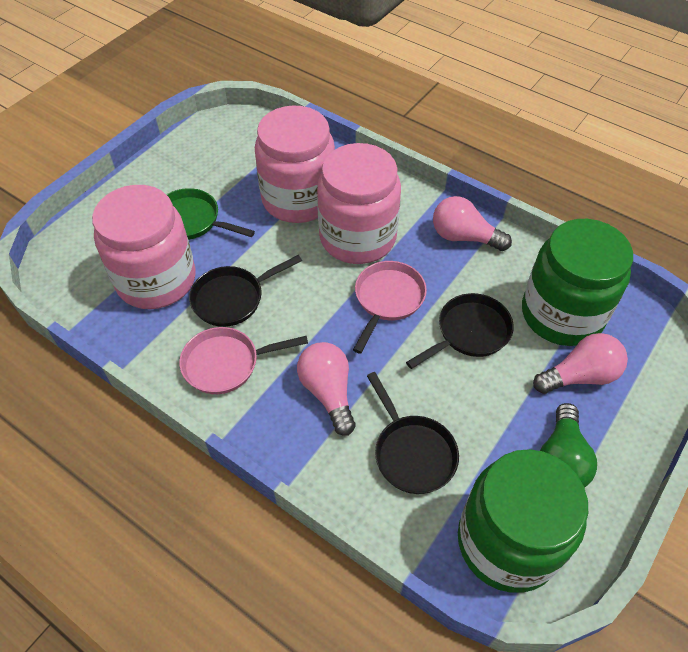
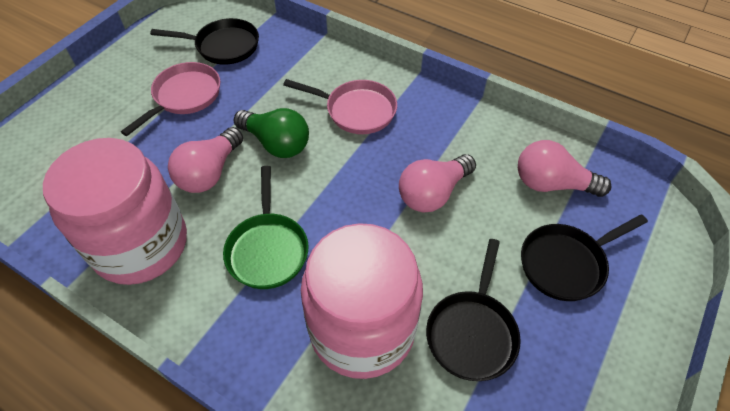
green jar: 2 -> 0
pink jar: 3 -> 2

